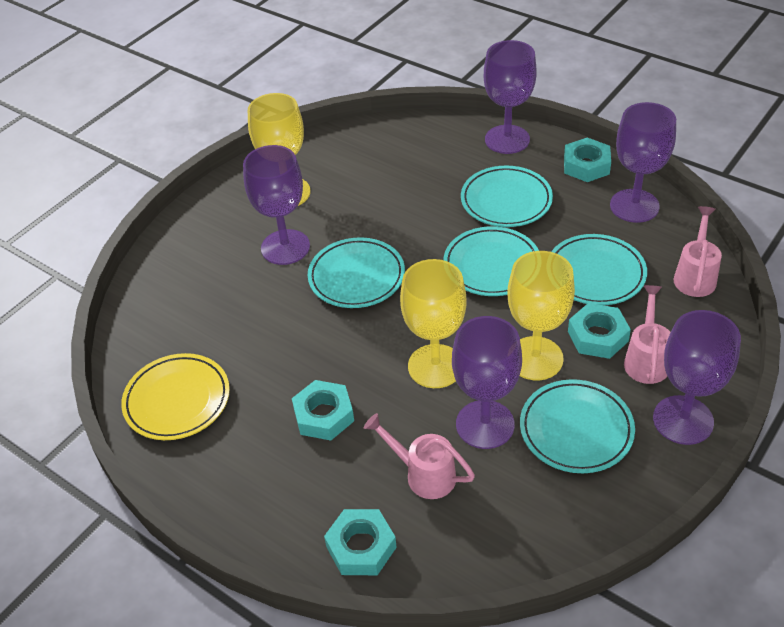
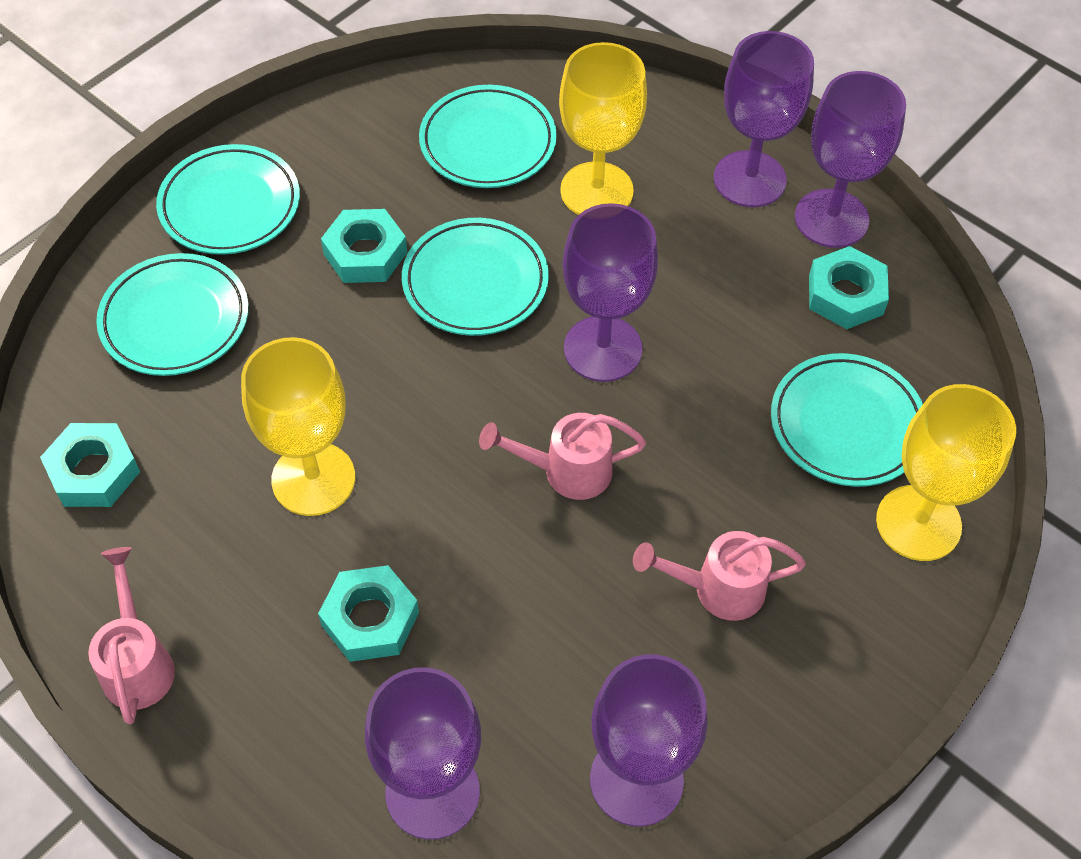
yellow plate: 1 -> 0

